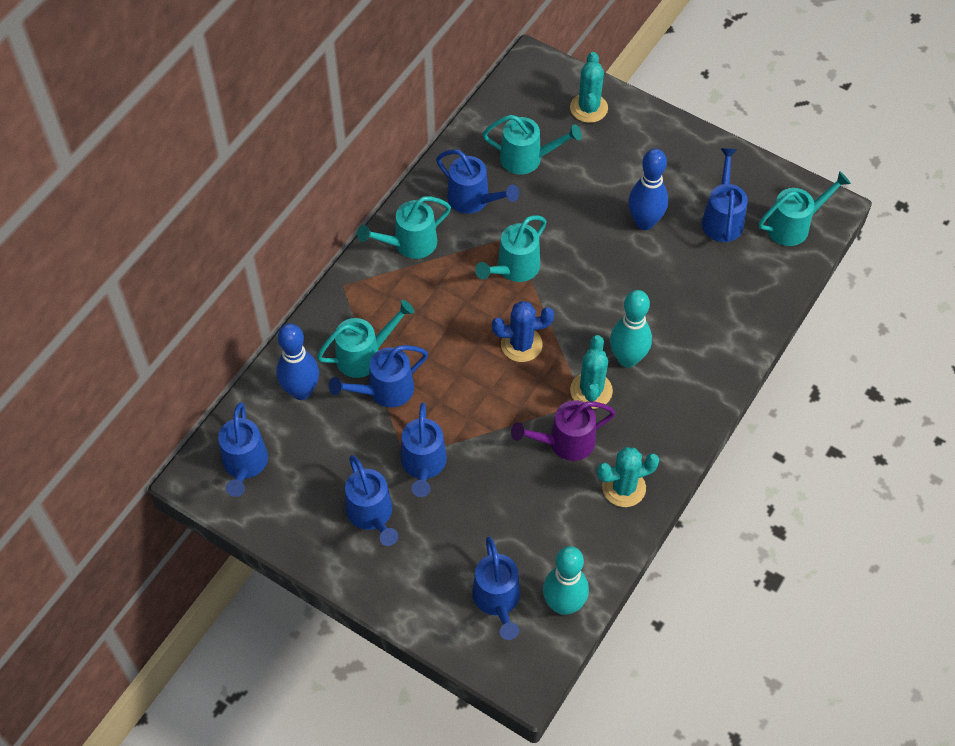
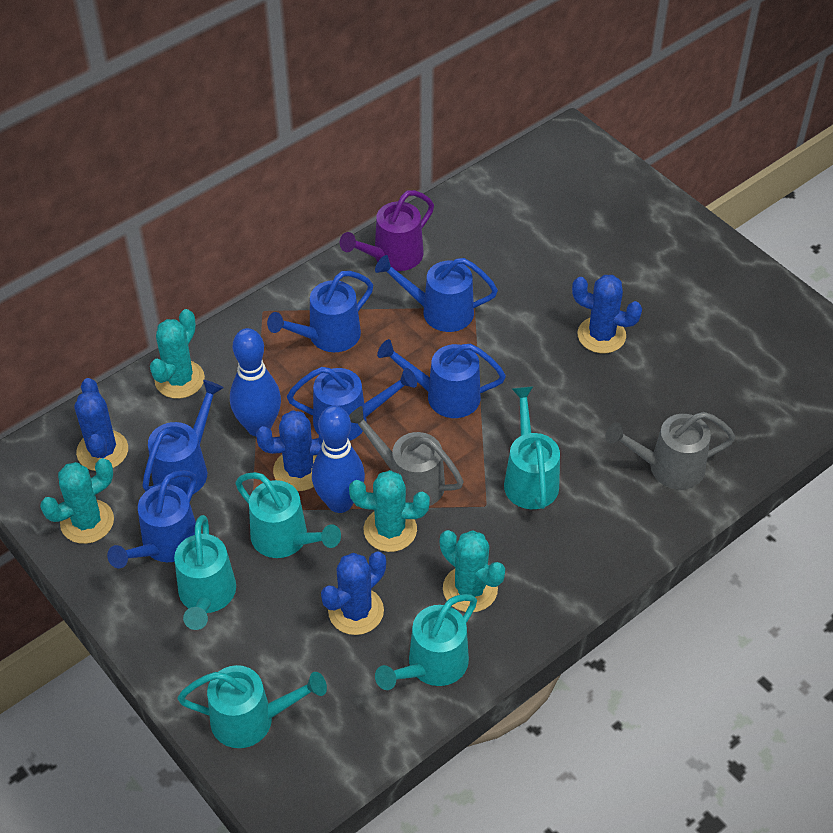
blue cactus: 1 -> 4
blue watering can: 7 -> 6
grey watering can: 0 -> 2
turquoise bowling pin: 2 -> 0
turquoise cactus: 3 -> 4

